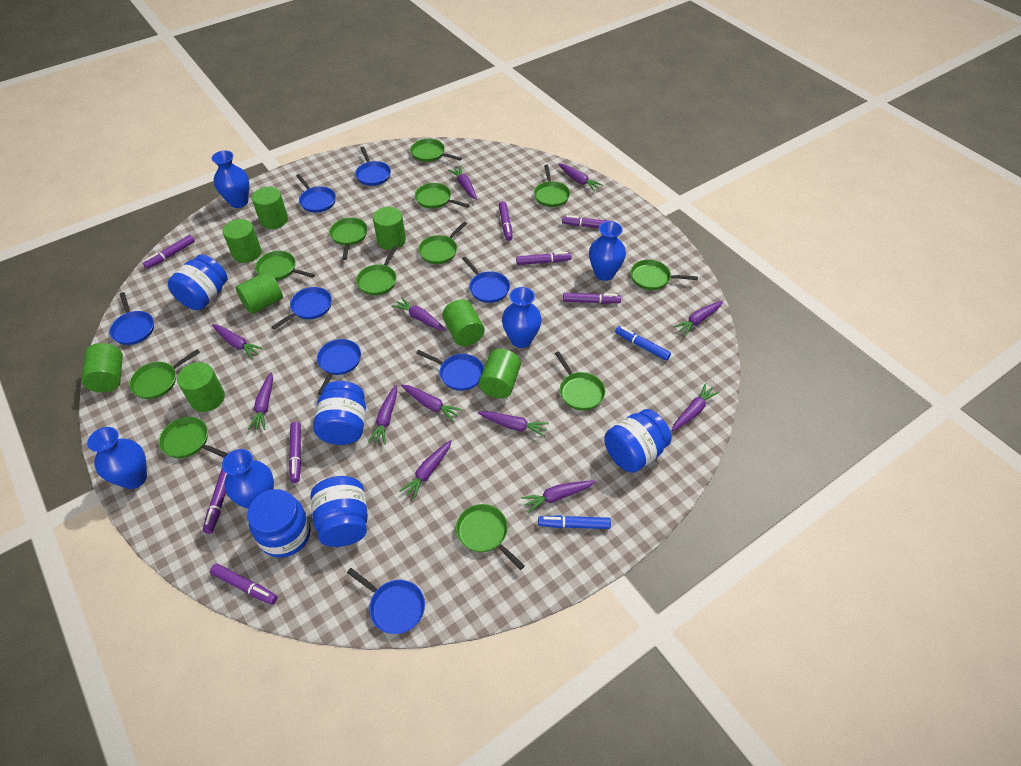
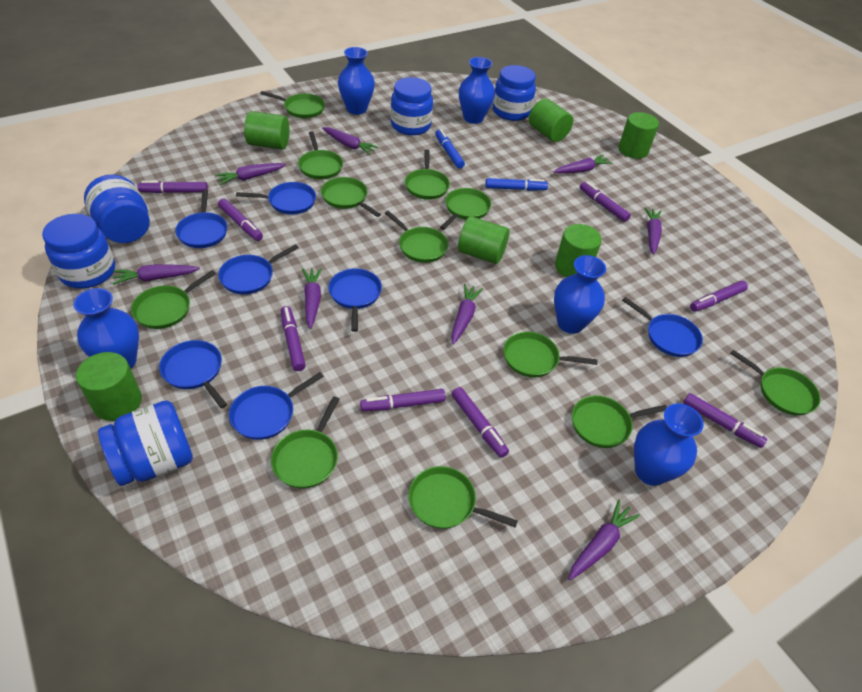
blue pan: 8 -> 7
green cylinder: 8 -> 6
purple carrot: 12 -> 8

